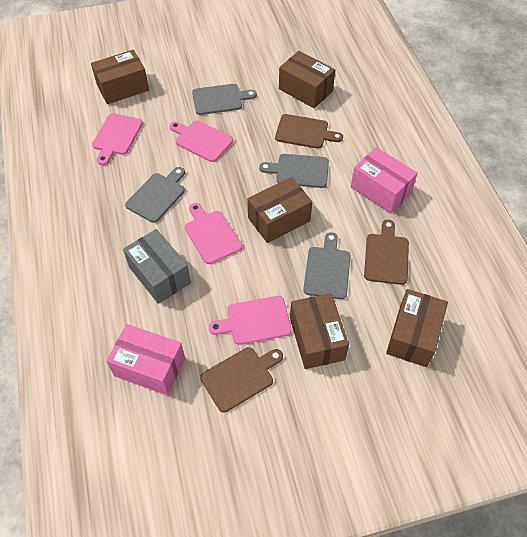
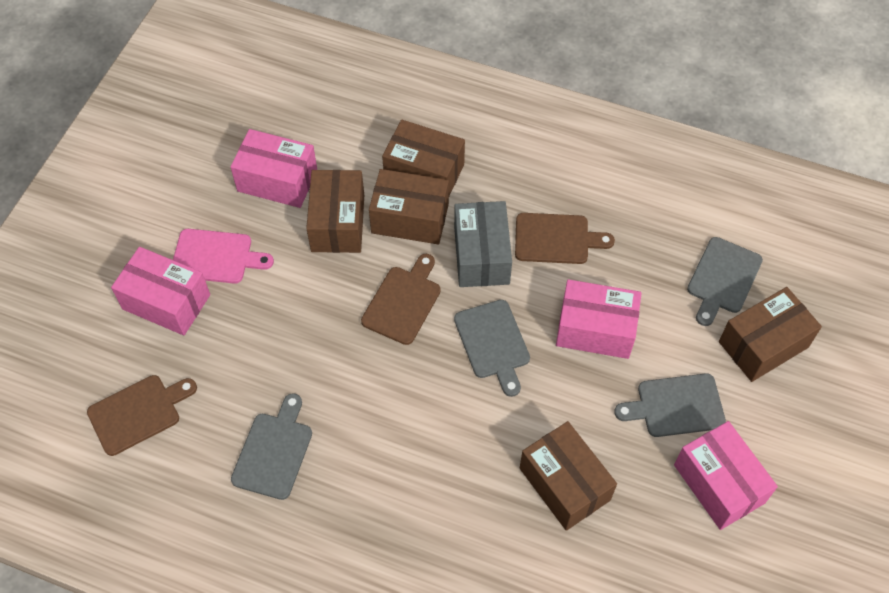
pink box: 2 -> 4
pink cutting board: 4 -> 1

